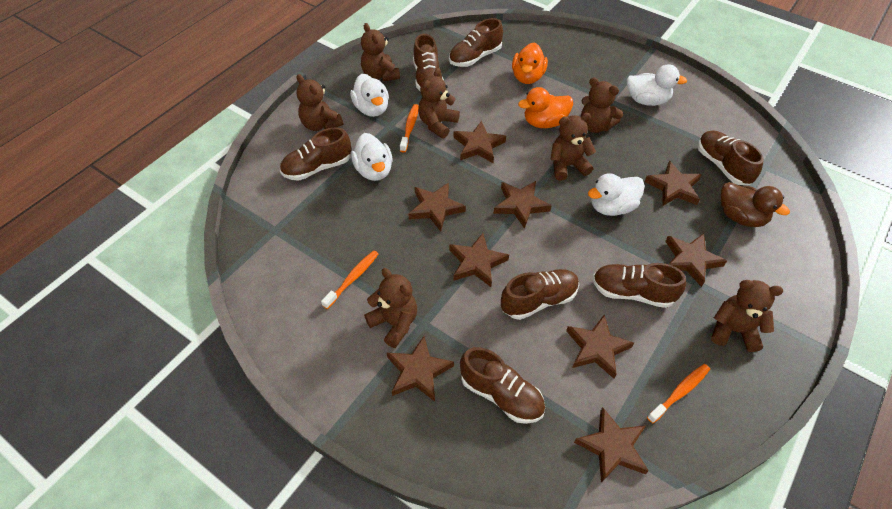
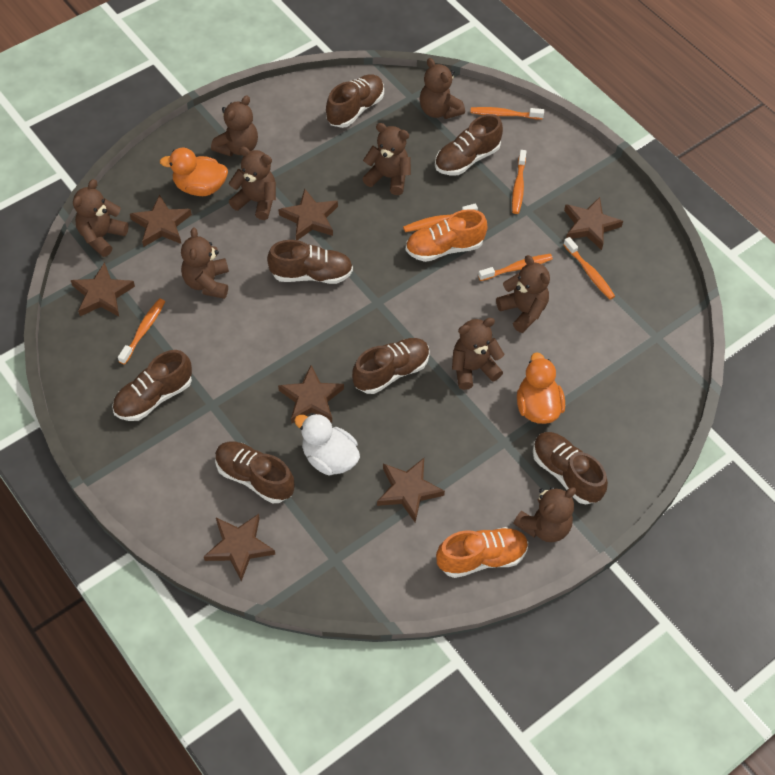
brown duck: 1 -> 0
brown star: 9 -> 7
brown teddy bear: 7 -> 9
orange shoe: 0 -> 2
orange toothbrush: 3 -> 6
white duck: 4 -> 1

